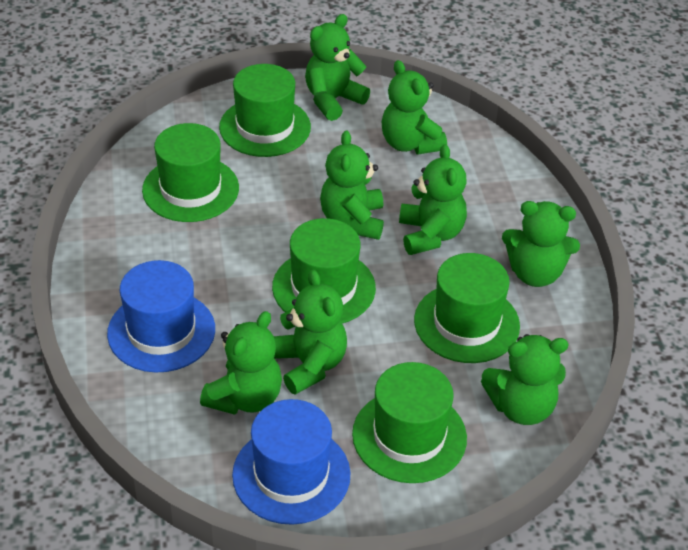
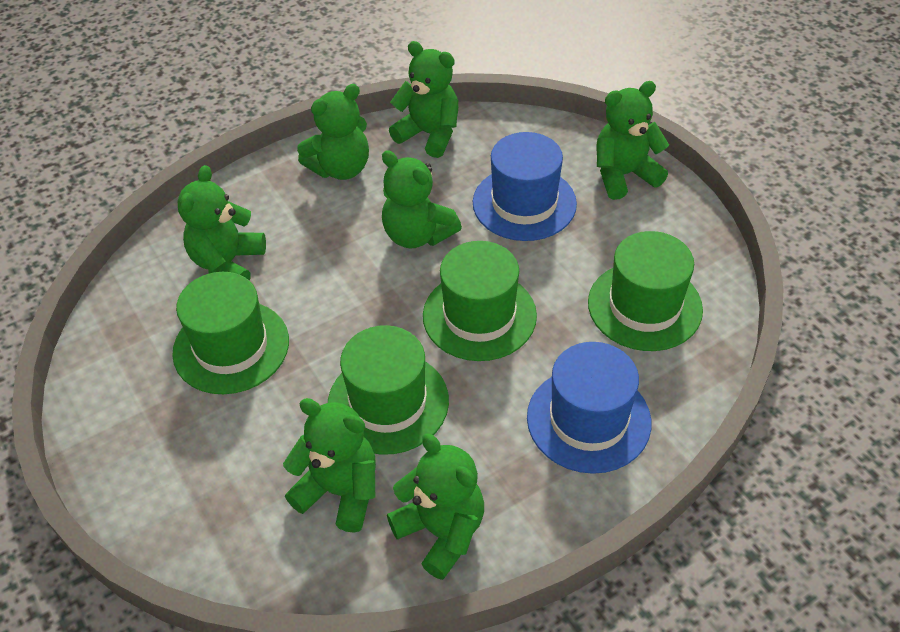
green hat: 5 -> 4
green teddy bear: 8 -> 7

